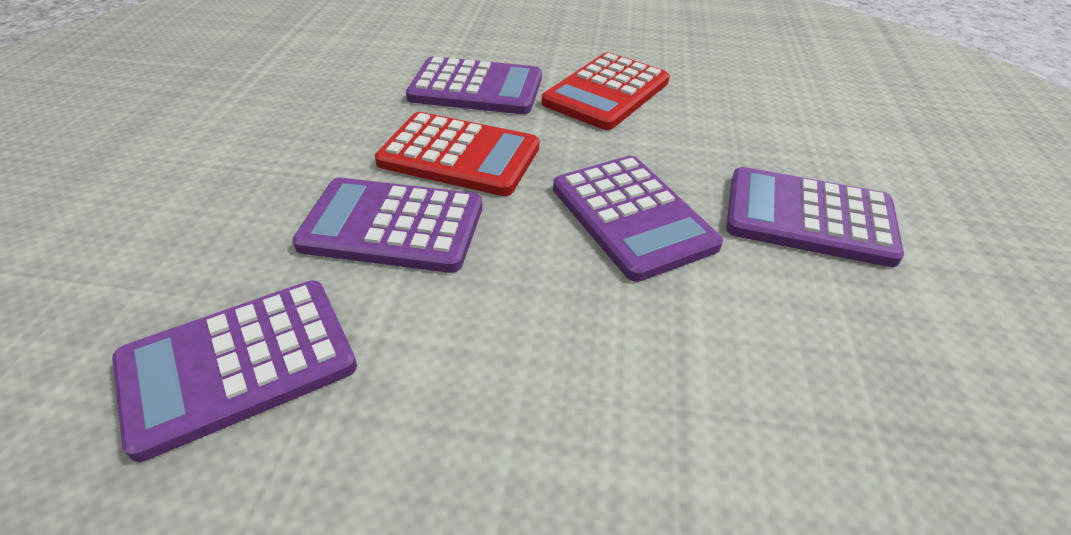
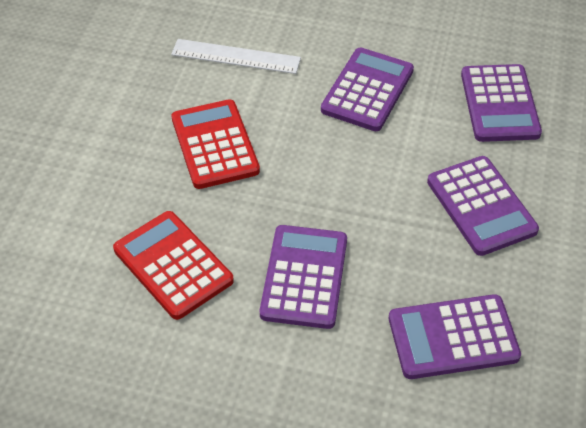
white ruler: 0 -> 1

